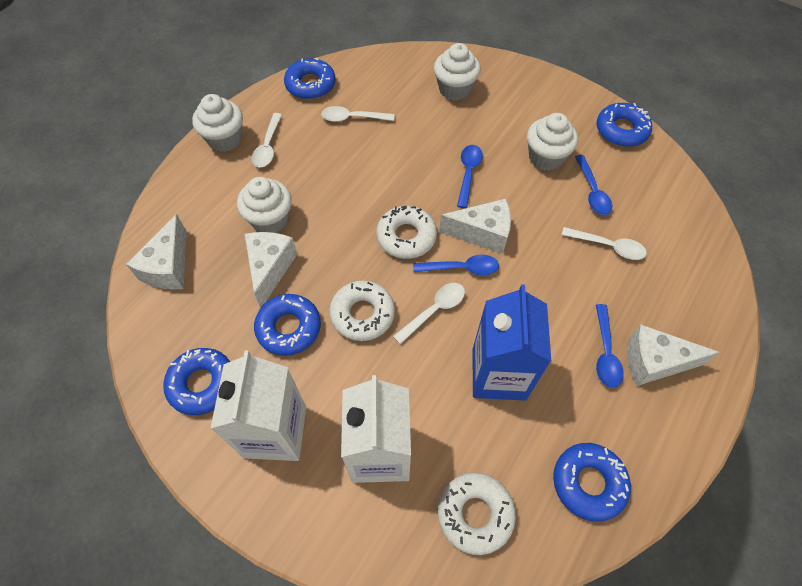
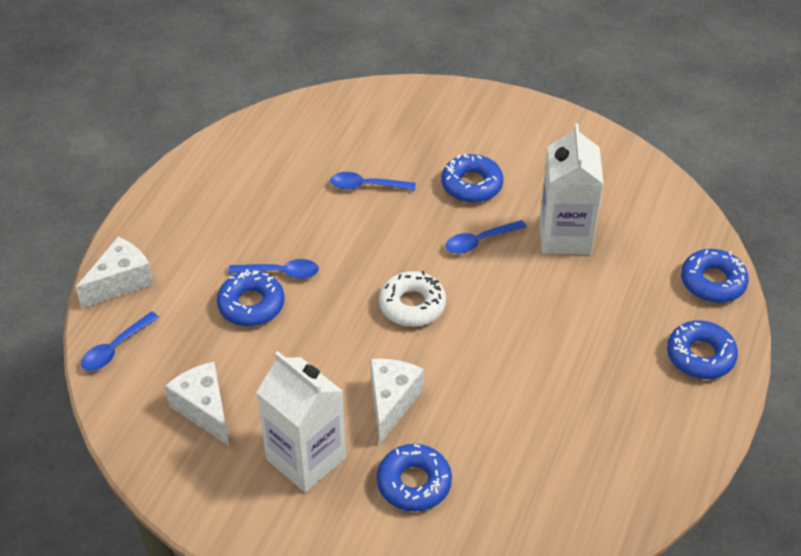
blue carton: 1 -> 0
white cheese: 4 -> 3
white cupcake: 4 -> 0
white donut: 3 -> 1
white spoon: 4 -> 0

